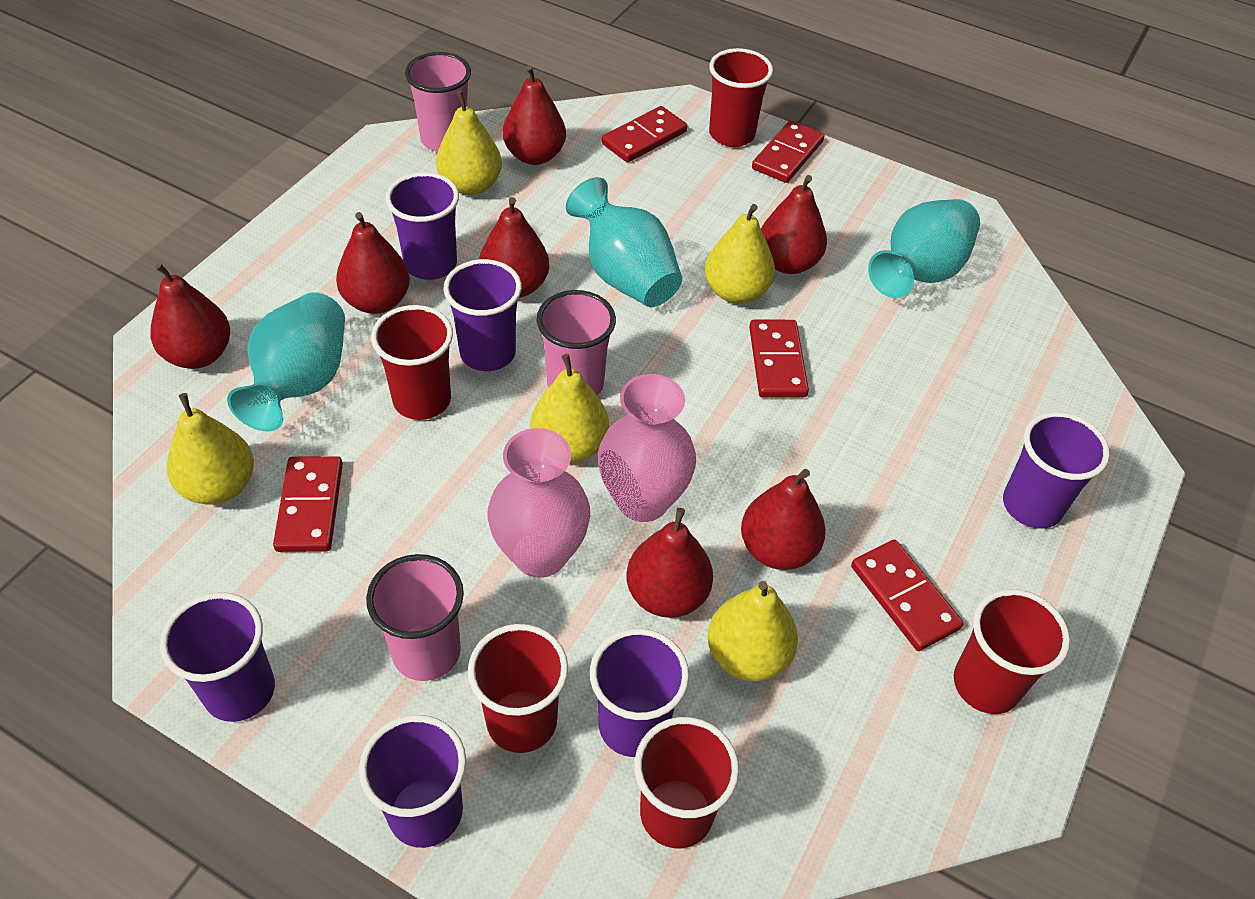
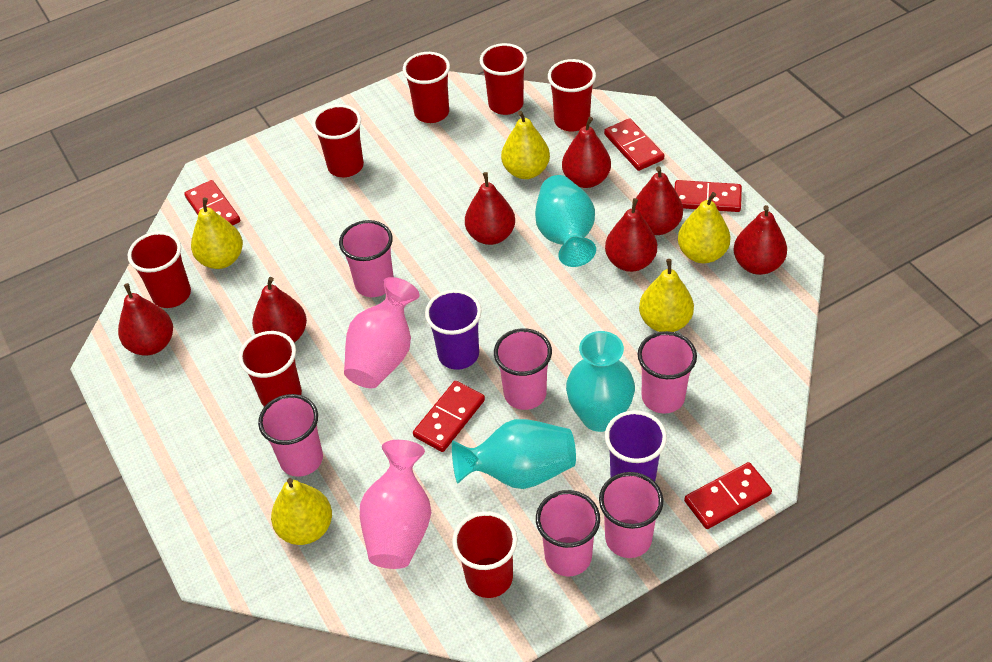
pink cup: 3 -> 6
purple cup: 6 -> 2
red cup: 5 -> 7

